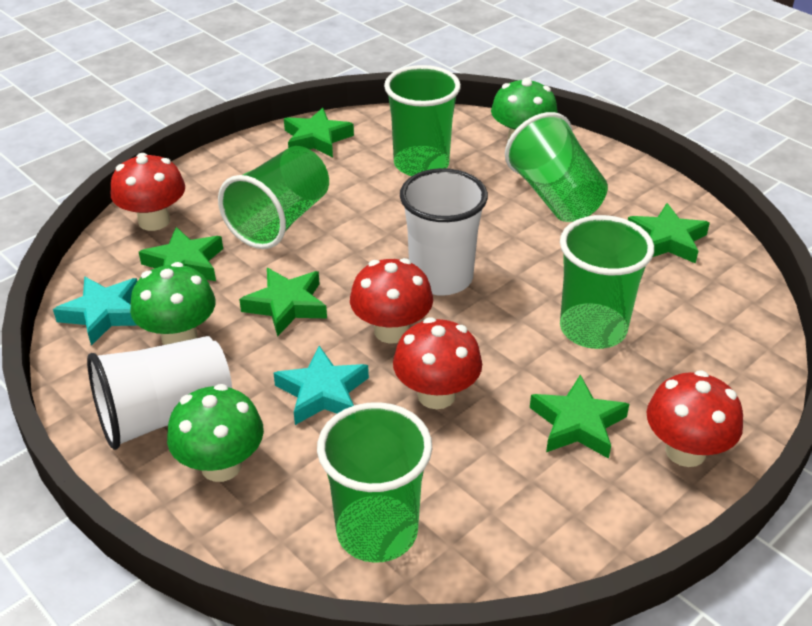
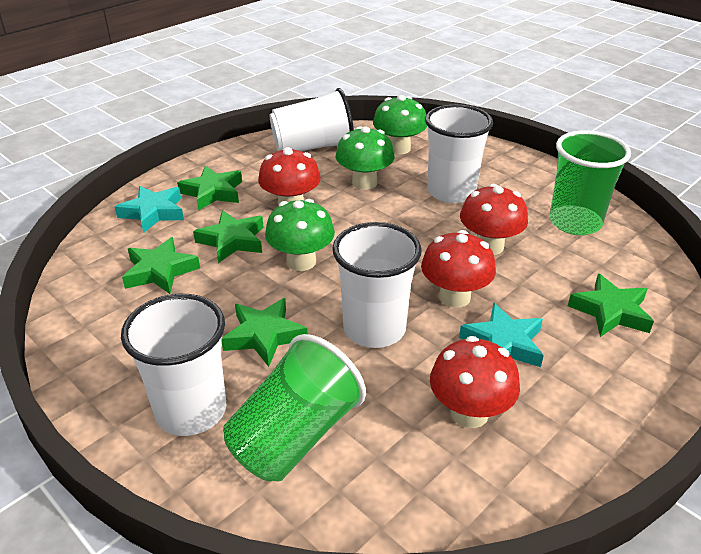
green cup: 5 -> 2
white cup: 2 -> 4

